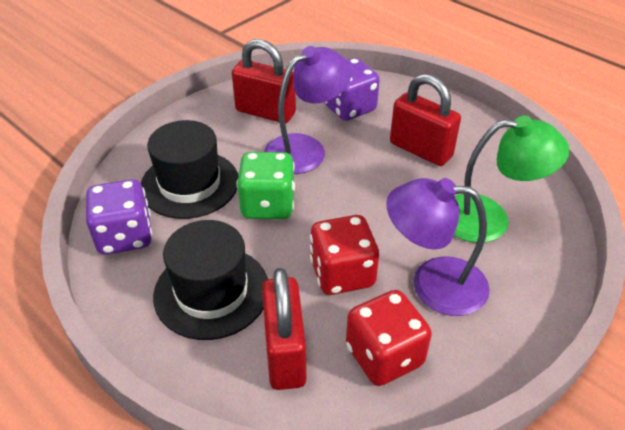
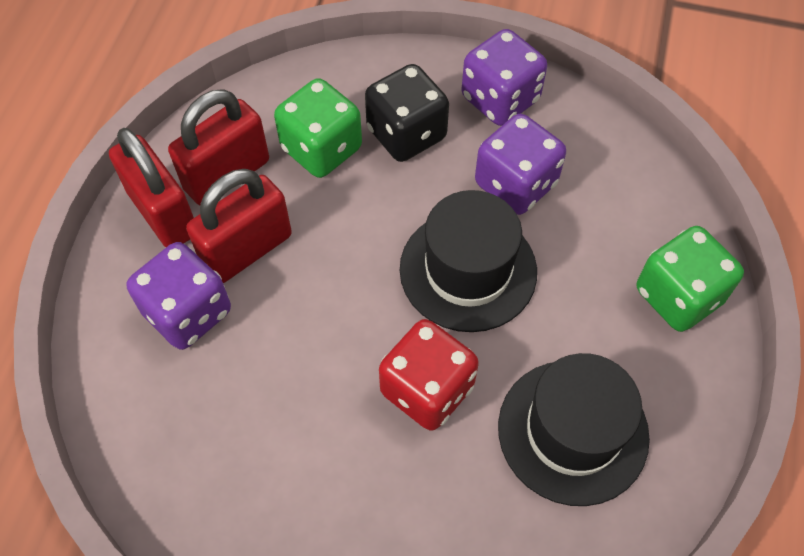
black dice: 0 -> 1
green dice: 1 -> 2
green lamp: 1 -> 0
purple dice: 2 -> 3
purple lamp: 2 -> 0
red dice: 2 -> 1

